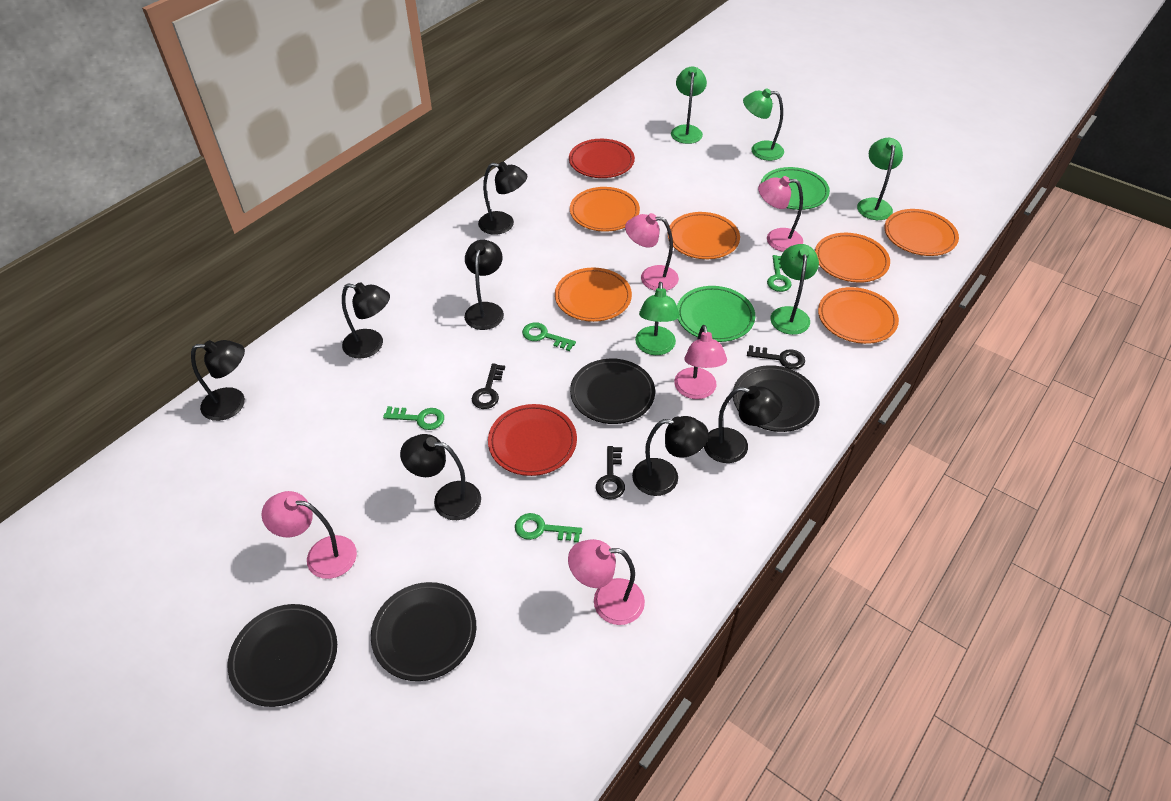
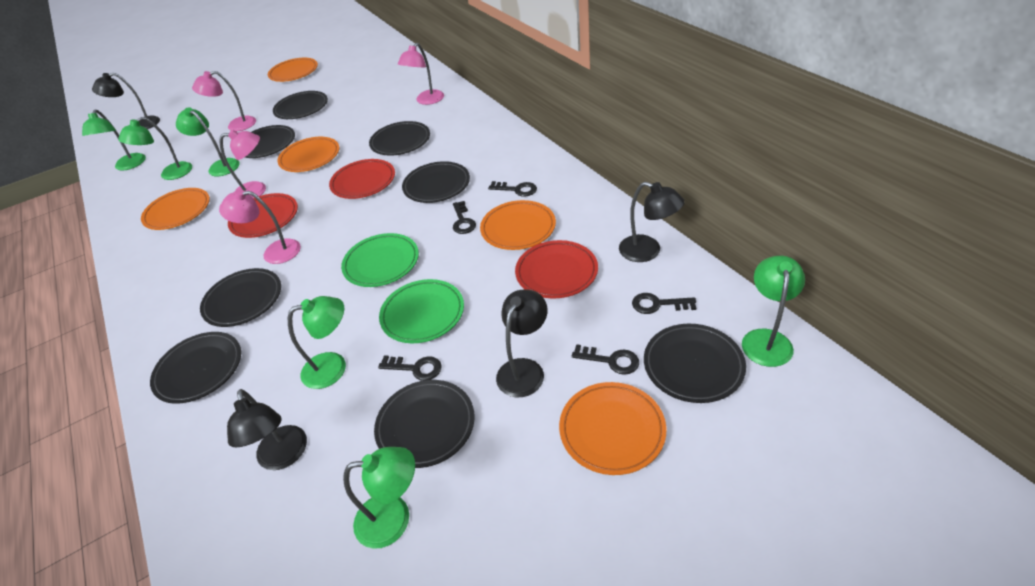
black key: 3 -> 5
black lamp: 7 -> 4
black plate: 4 -> 8
green key: 4 -> 0
green lamp: 5 -> 6
orange plate: 6 -> 5
pink lamp: 5 -> 4
red plate: 2 -> 3

